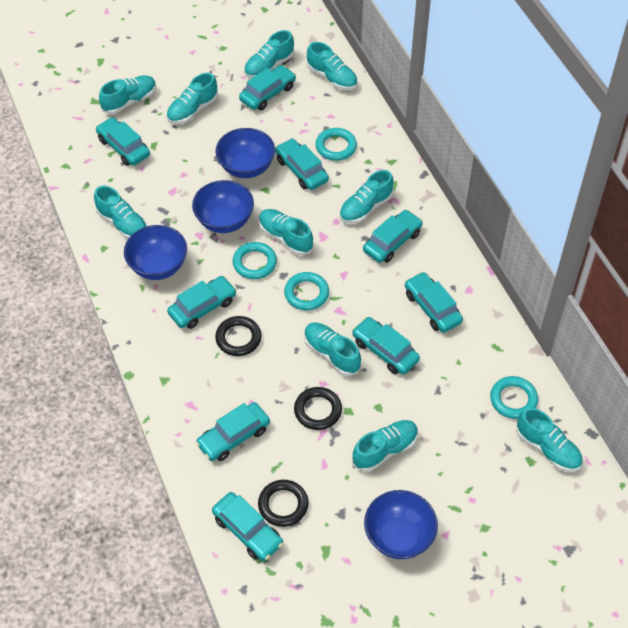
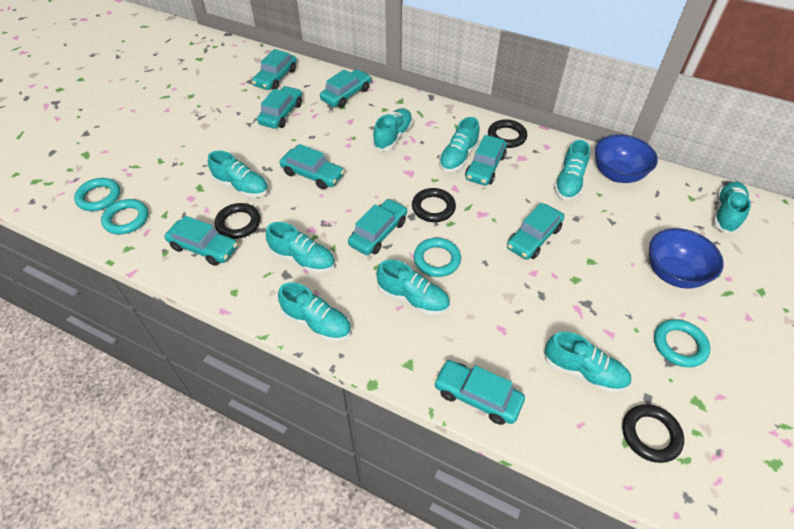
black ring: 3 -> 4
blue bowl: 4 -> 2
turquoise shoe: 10 -> 9

